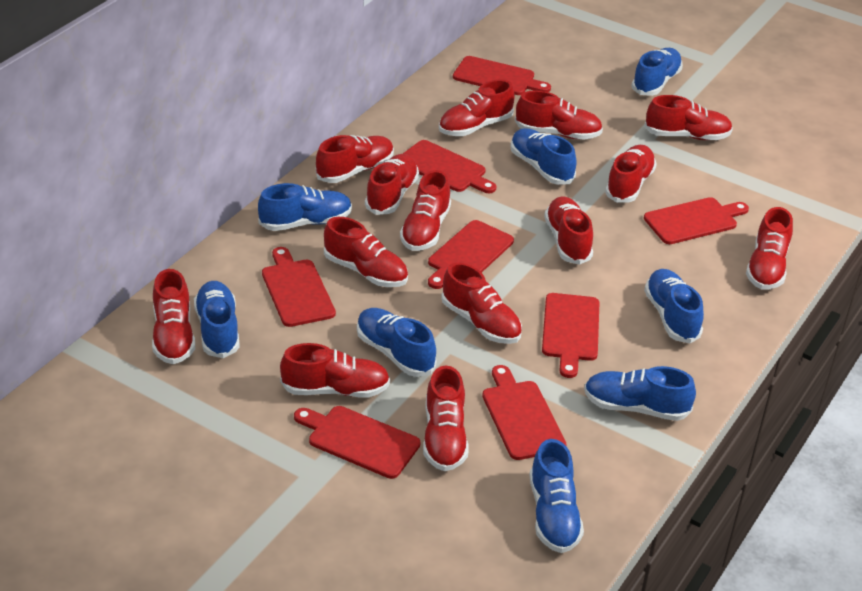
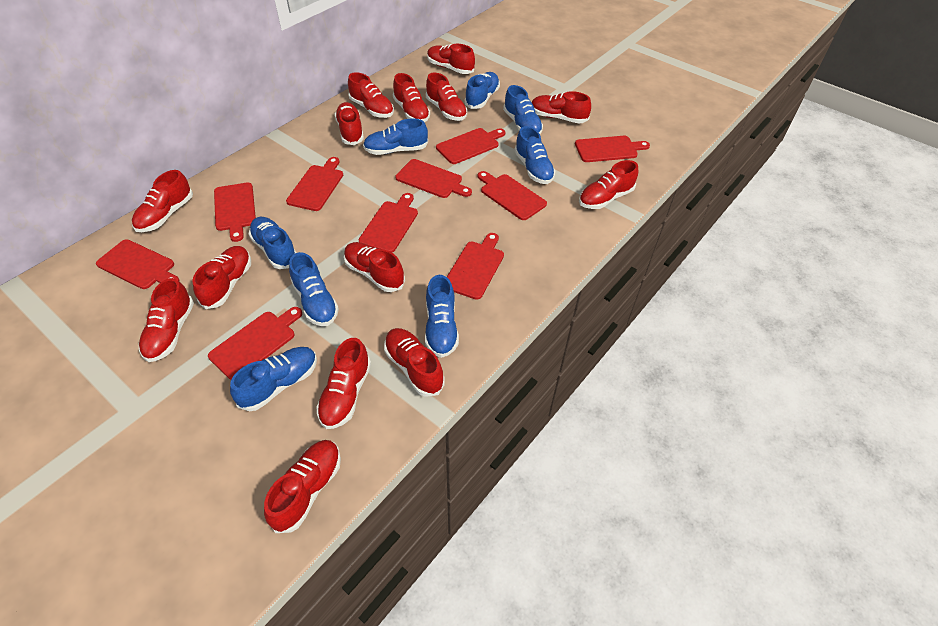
red cutting board: 8 -> 10

